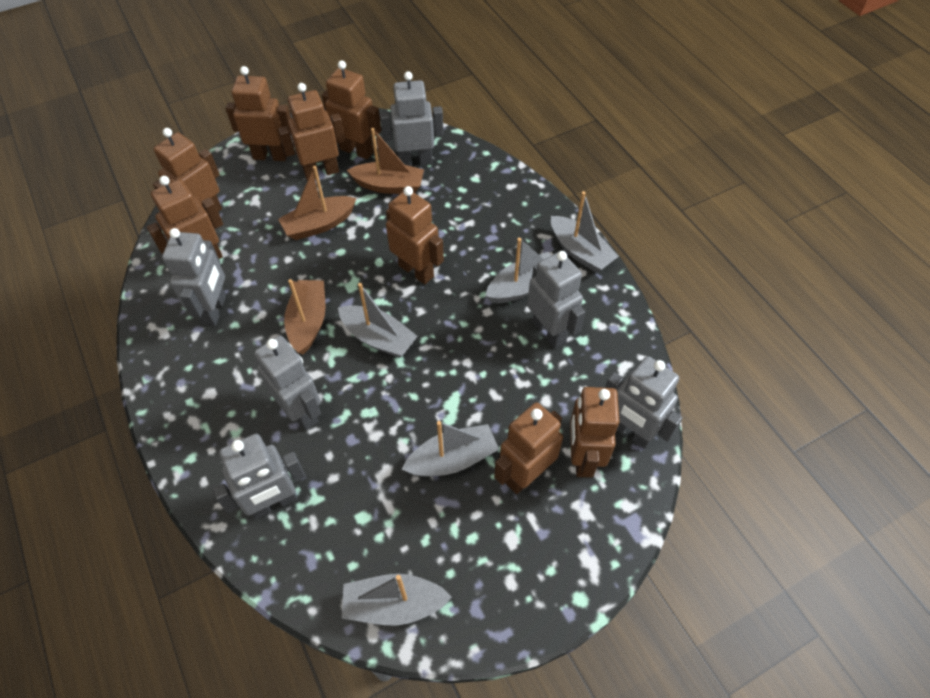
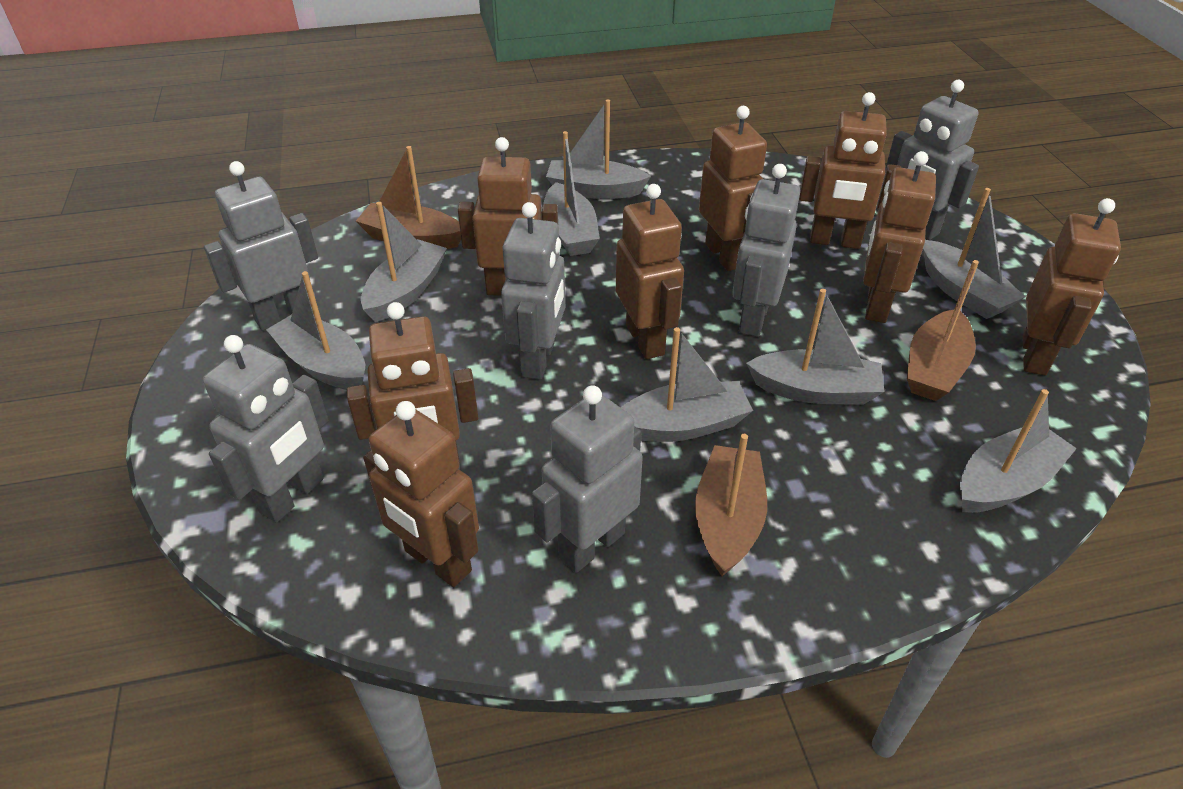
grey boat: 5 -> 8

